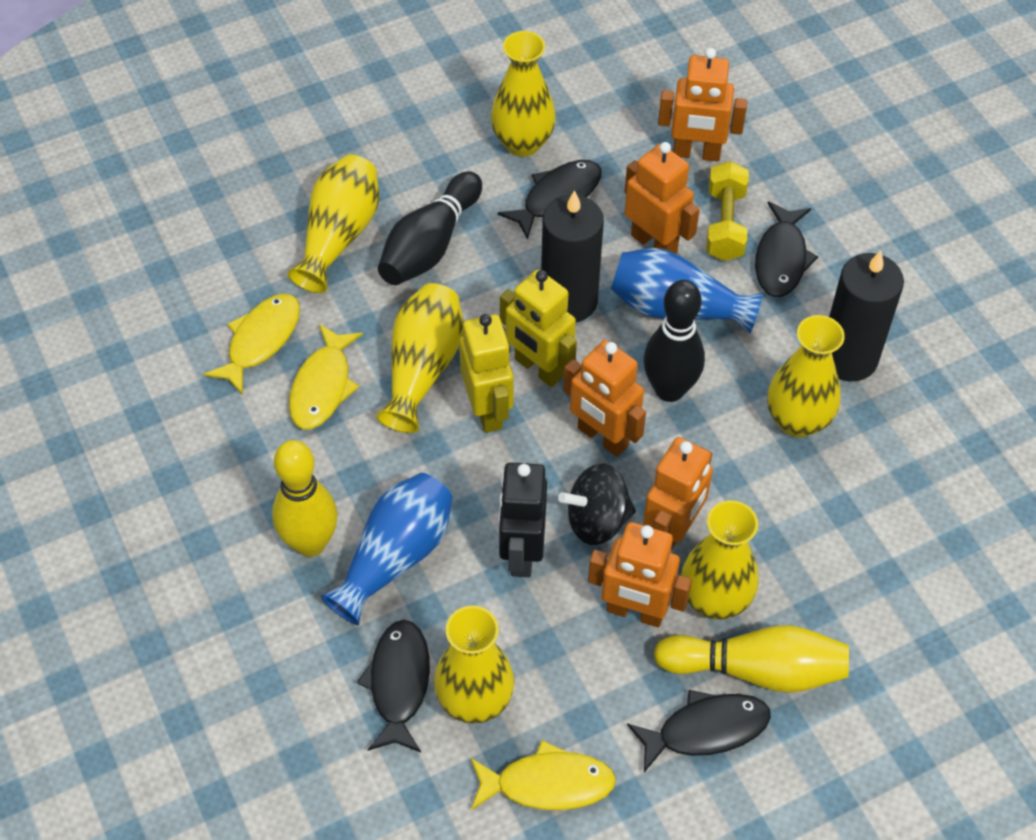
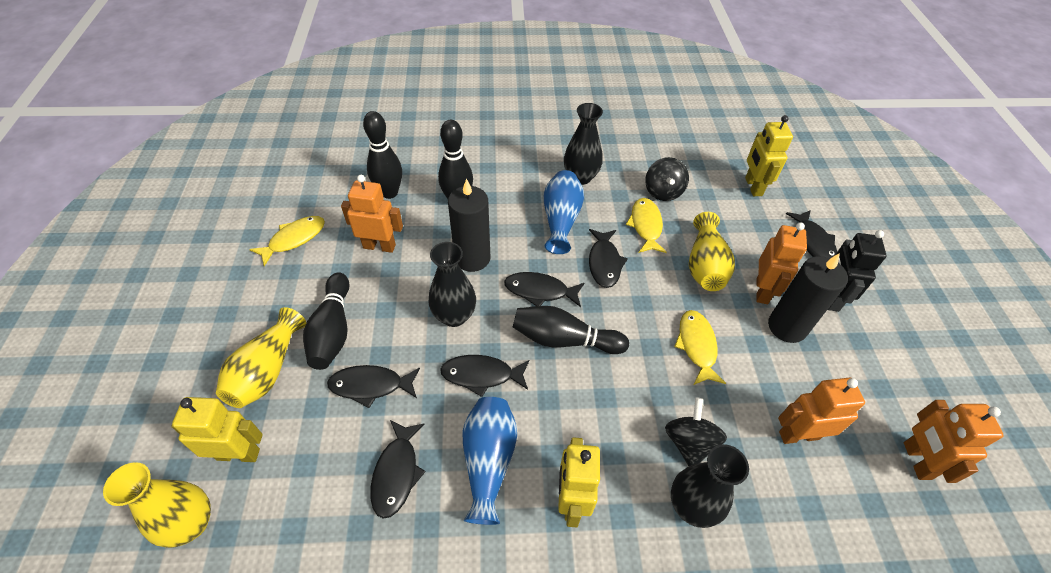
black bowling pin: 2 -> 4
black fish: 4 -> 6
black spinning top: 1 -> 2
black vase: 0 -> 3
orange robot: 5 -> 4
yellow bowling pin: 2 -> 0
yellow dumbbell: 1 -> 0
yellow robot: 2 -> 3
yellow vase: 6 -> 3

